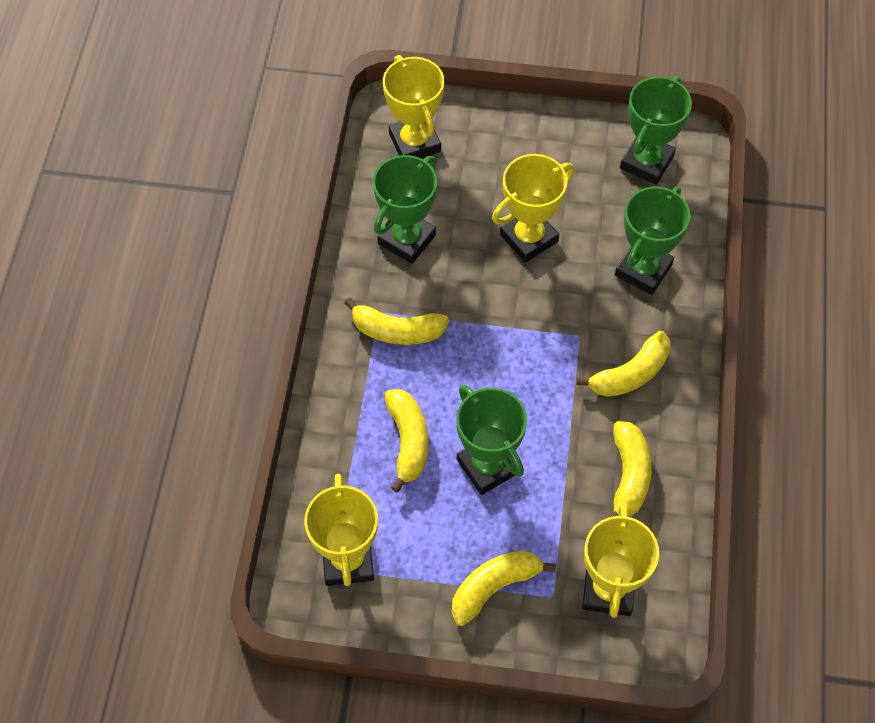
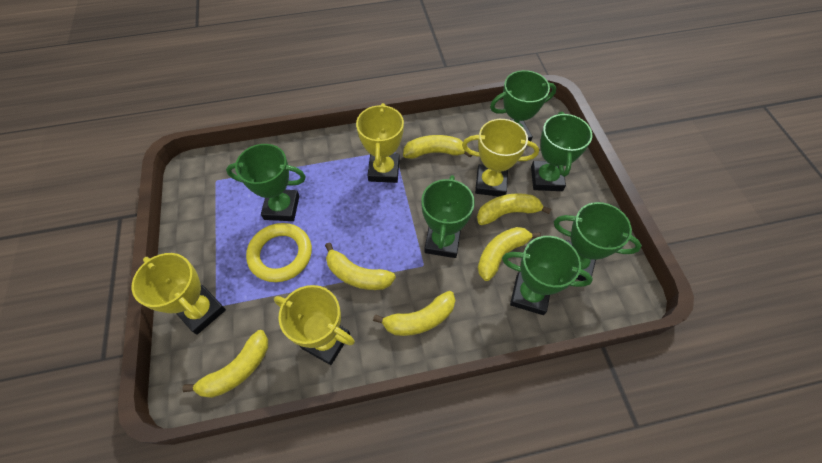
green trophy: 4 -> 6
yellow banana: 5 -> 6
yellow ring: 0 -> 1

